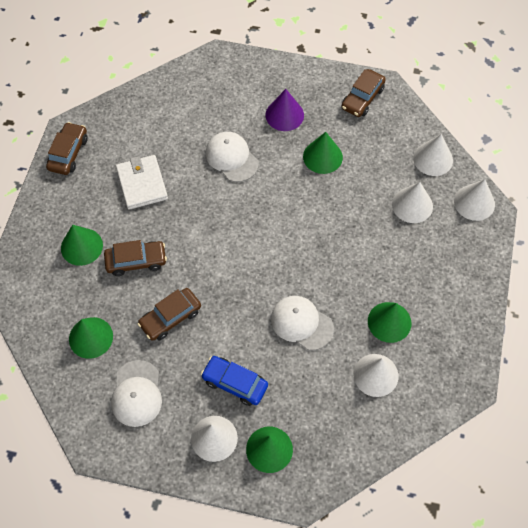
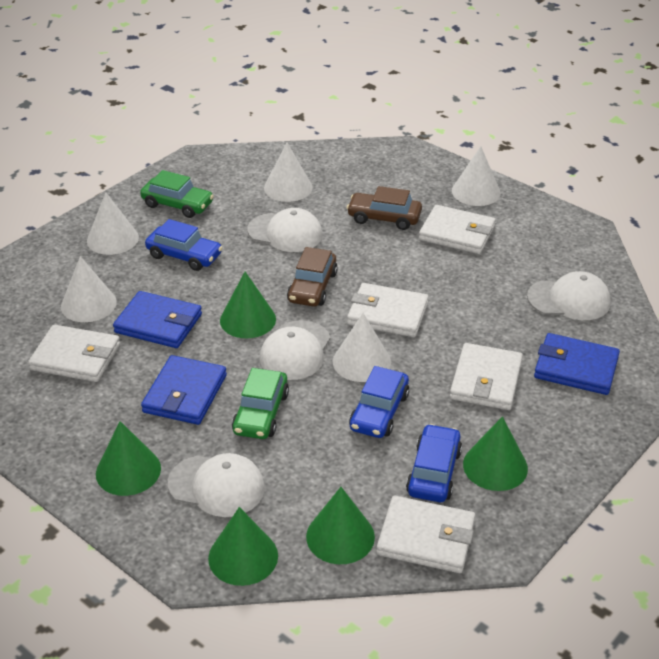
blue car: 1 -> 3
blue wallet: 0 -> 3
brown car: 4 -> 2
green car: 0 -> 2
purple cone: 1 -> 0
white cap: 3 -> 4
white wallet: 1 -> 5

